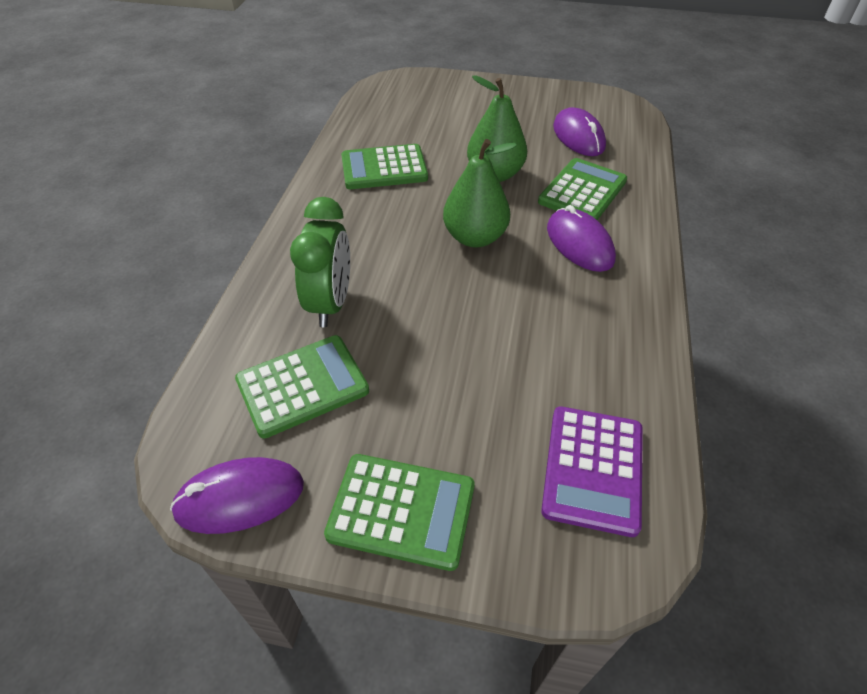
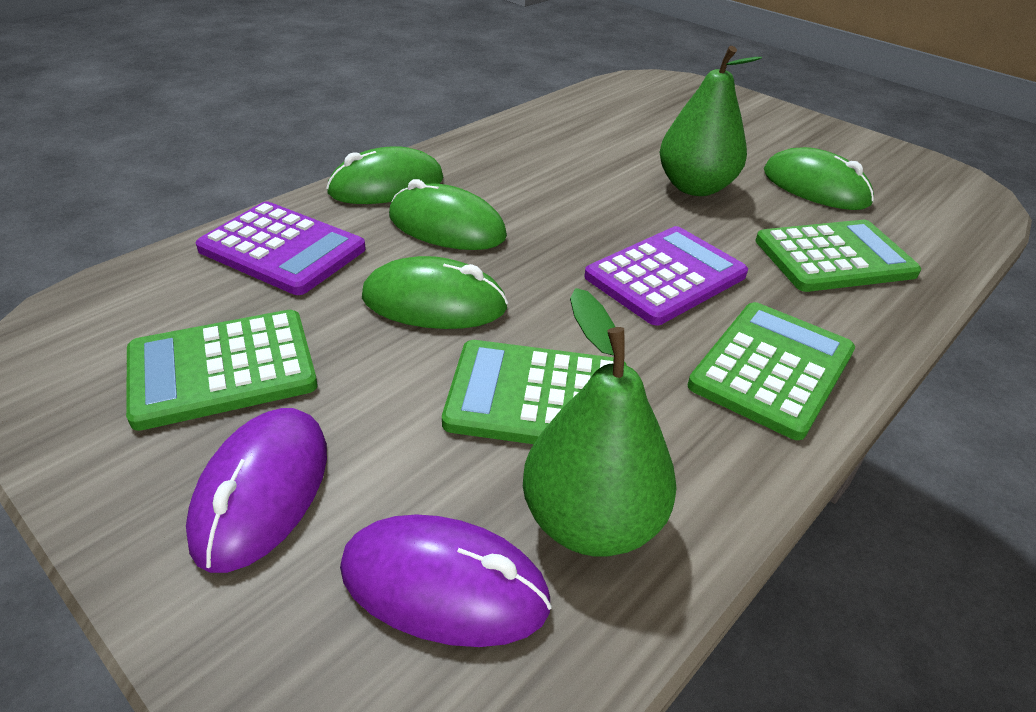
green clock: 1 -> 0
green mouse: 0 -> 4
purple calculator: 1 -> 2
purple mouse: 3 -> 2

